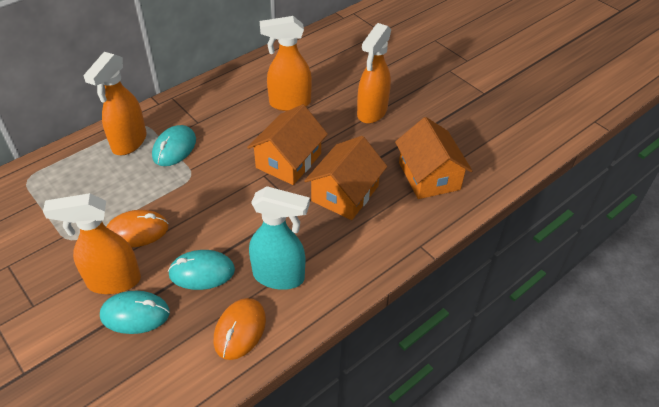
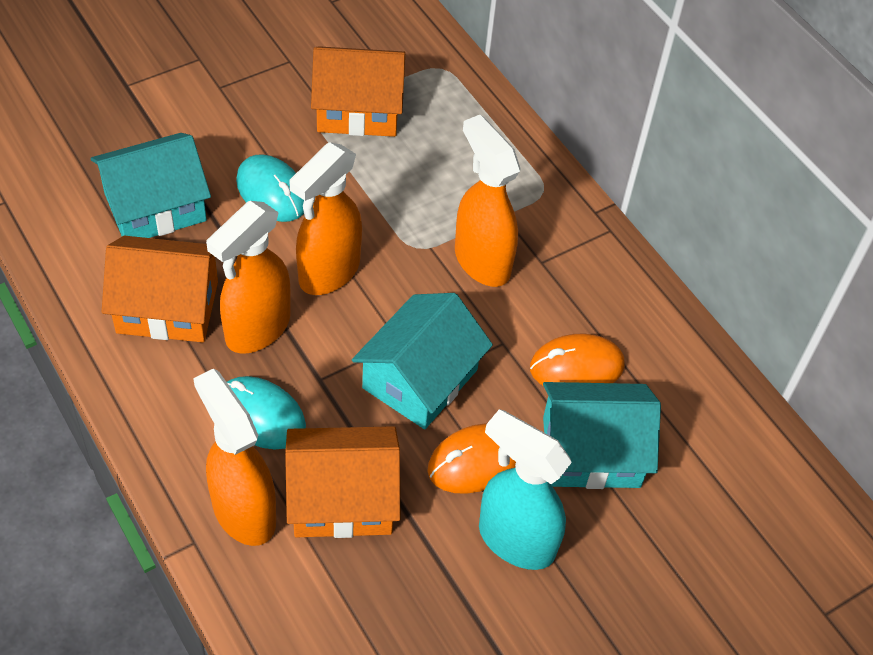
turquoise house: 0 -> 3
turquoise mouse: 3 -> 2

